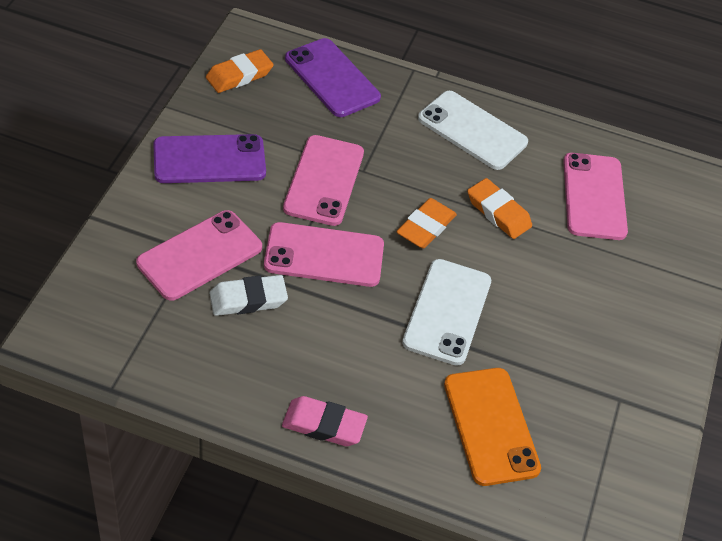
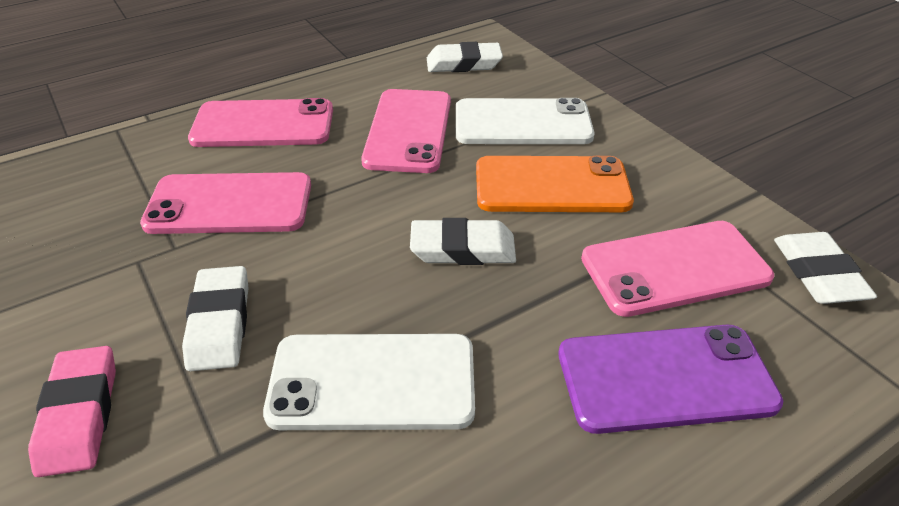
orange eraser: 3 -> 0
purple phone: 2 -> 1
white eraser: 1 -> 4

